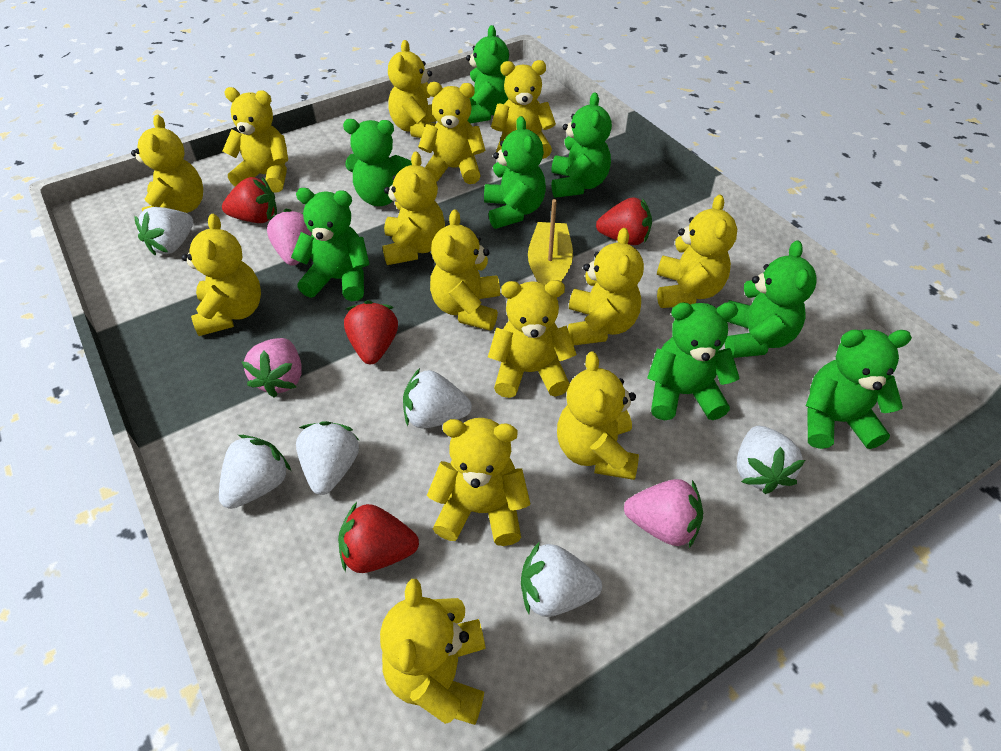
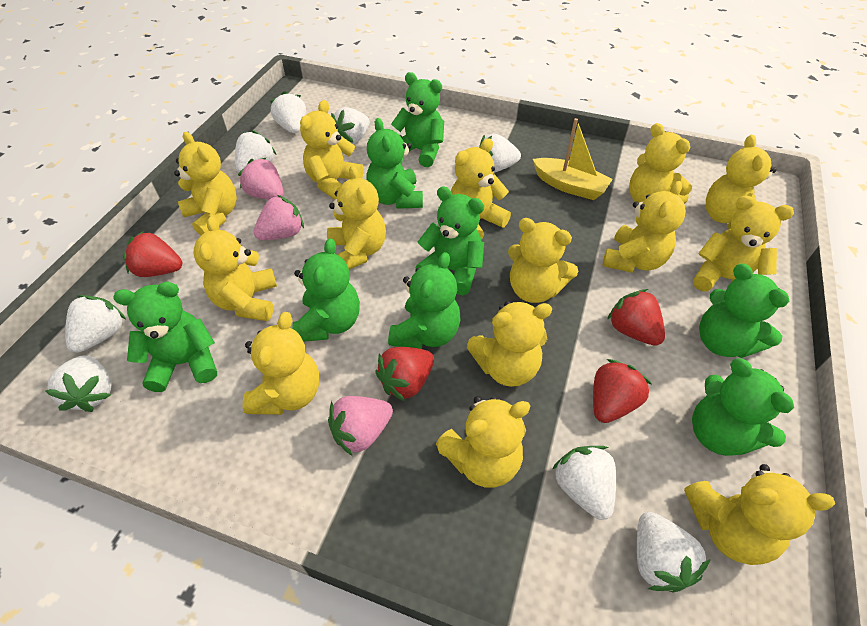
white strawberry: 6 -> 8

